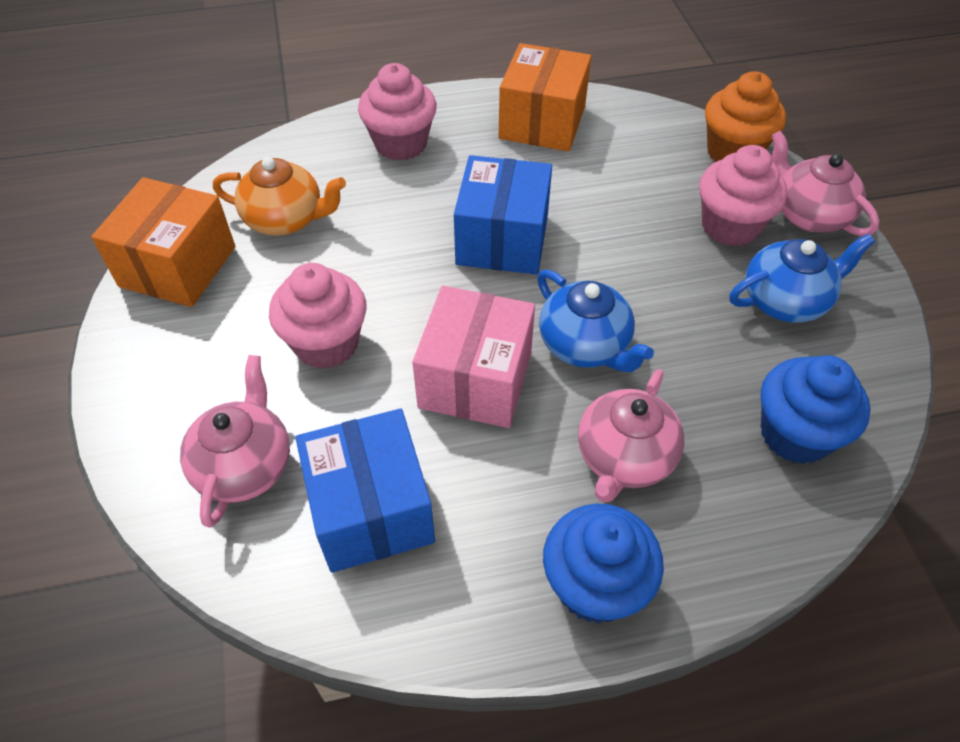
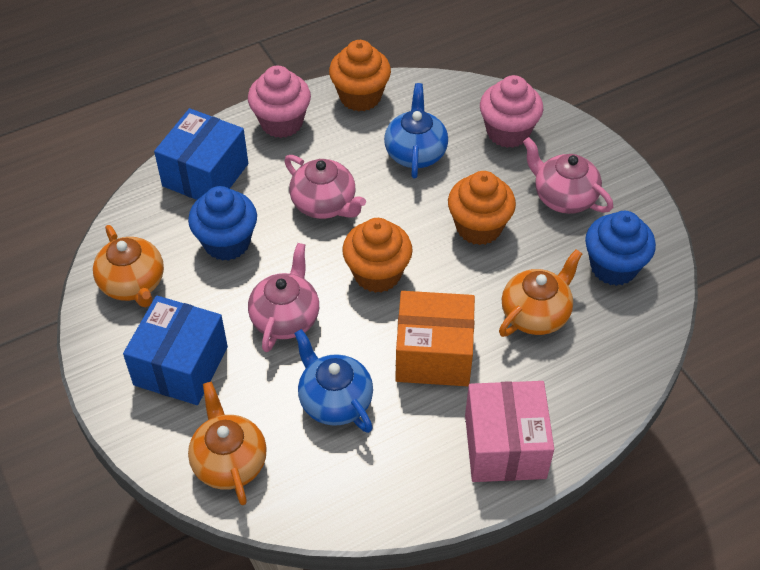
orange box: 2 -> 1
orange cupcake: 1 -> 3
orange teapot: 1 -> 3
pink cupcake: 3 -> 2

